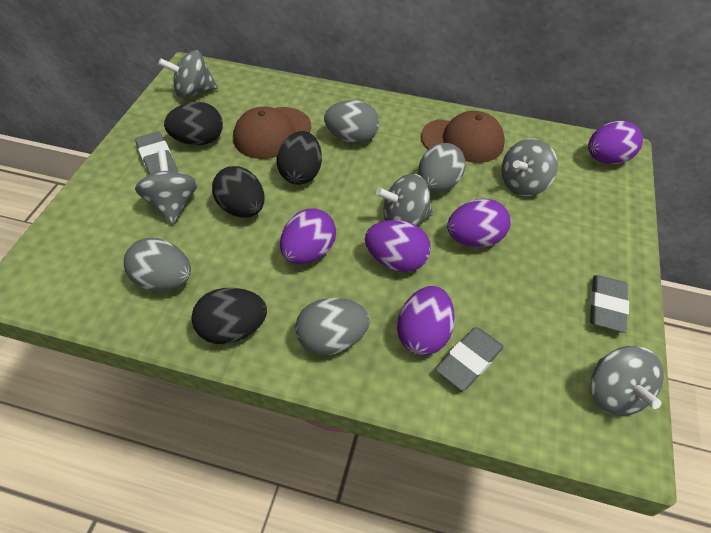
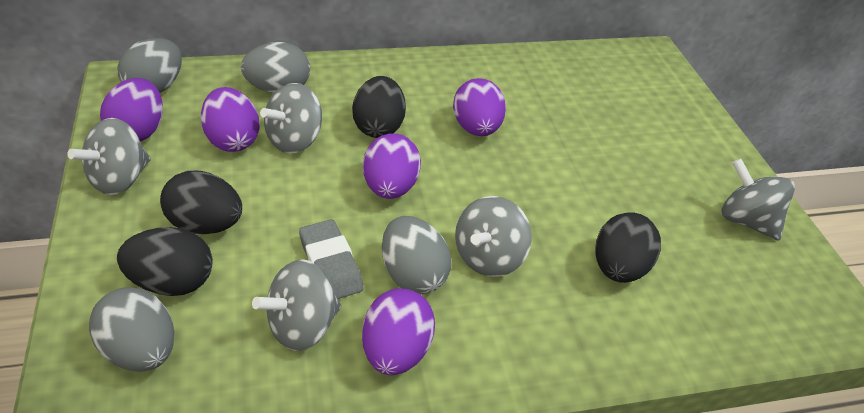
brown cap: 2 -> 0
grey eraser: 3 -> 1

